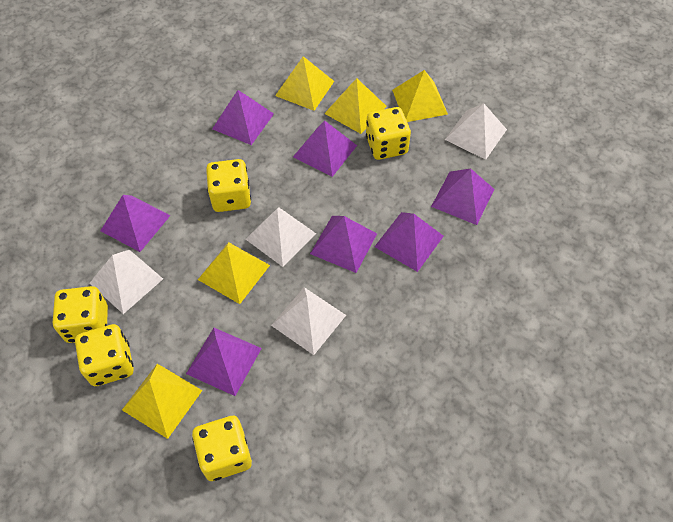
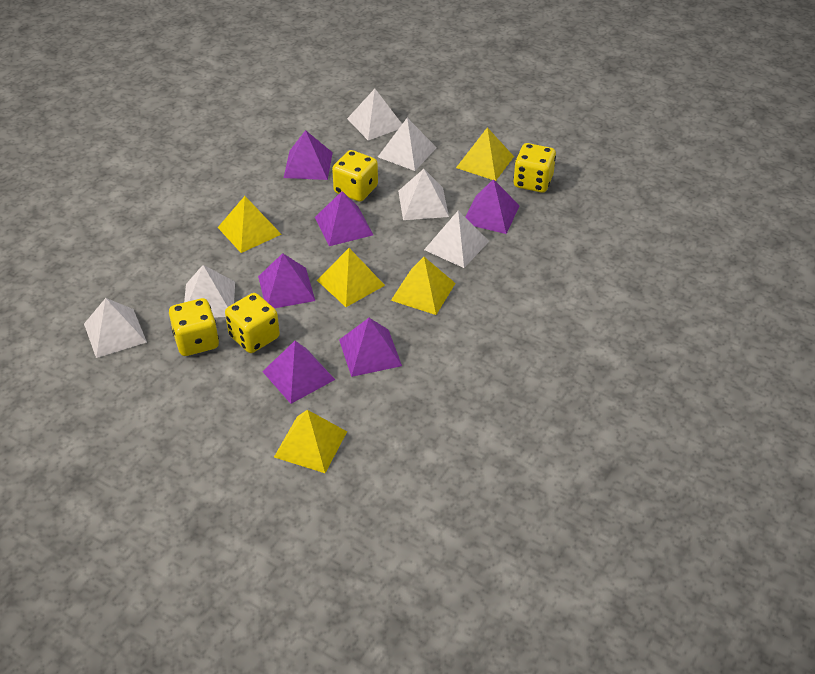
purple pyramid: 7 -> 6
white pyramid: 4 -> 6
yellow dice: 5 -> 4

